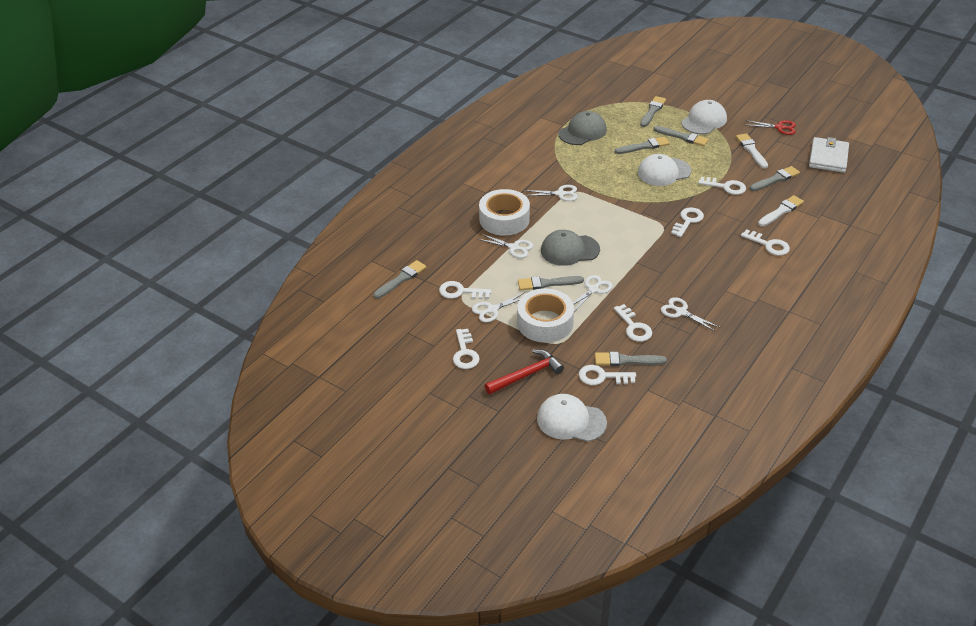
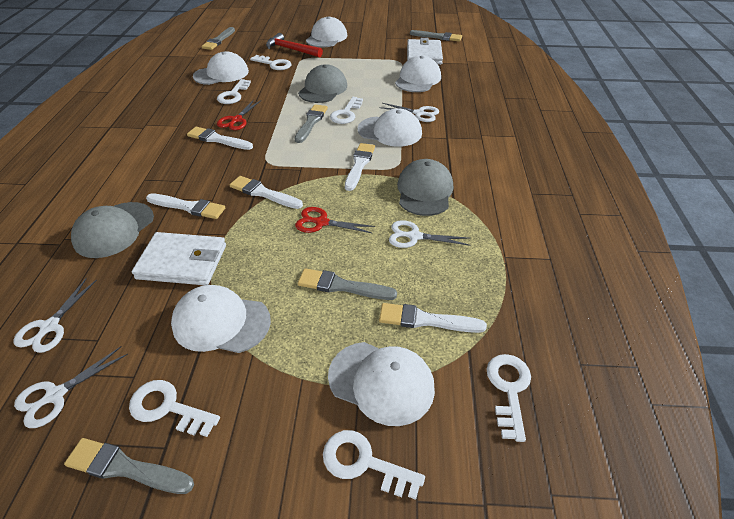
grey brush: 7 -> 5
grey cap: 2 -> 3
red scissors: 1 -> 2
white brush: 2 -> 5
white cap: 3 -> 6
white key: 7 -> 6
white scissors: 5 -> 4
white tape: 2 -> 0
white wallet: 1 -> 2

